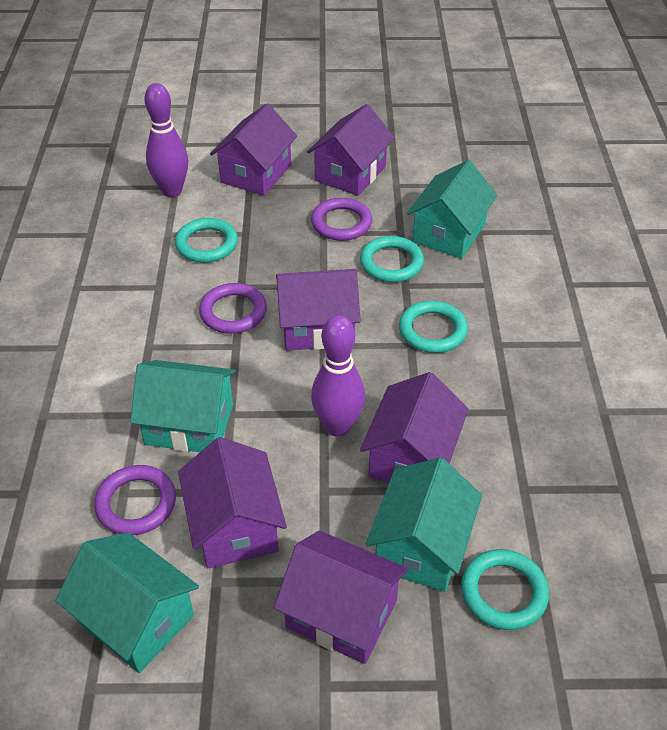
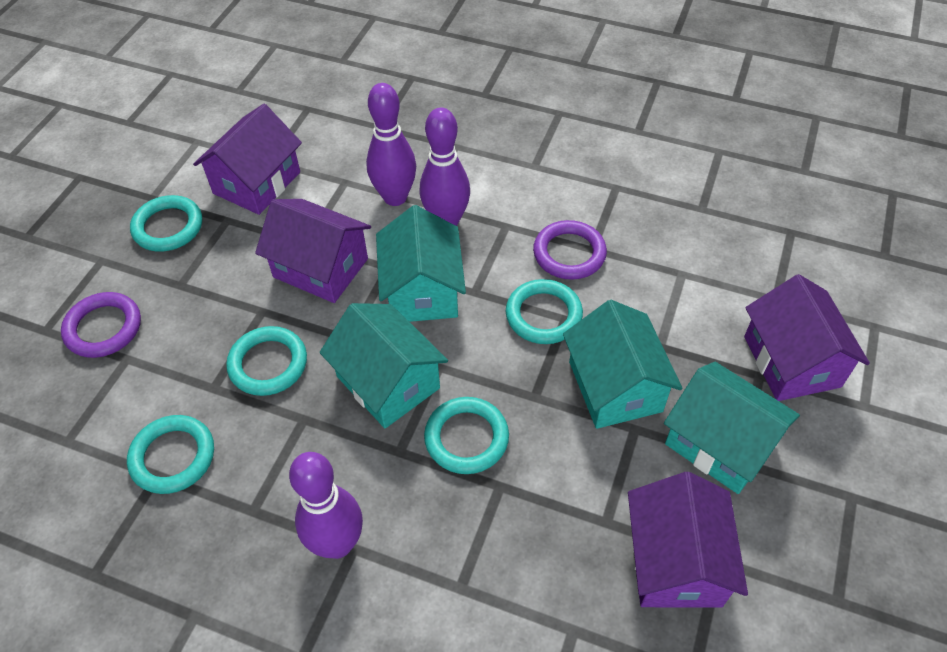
purple bowling pin: 2 -> 3
purple house: 6 -> 4
purple ring: 3 -> 2
turquoise ring: 4 -> 5

